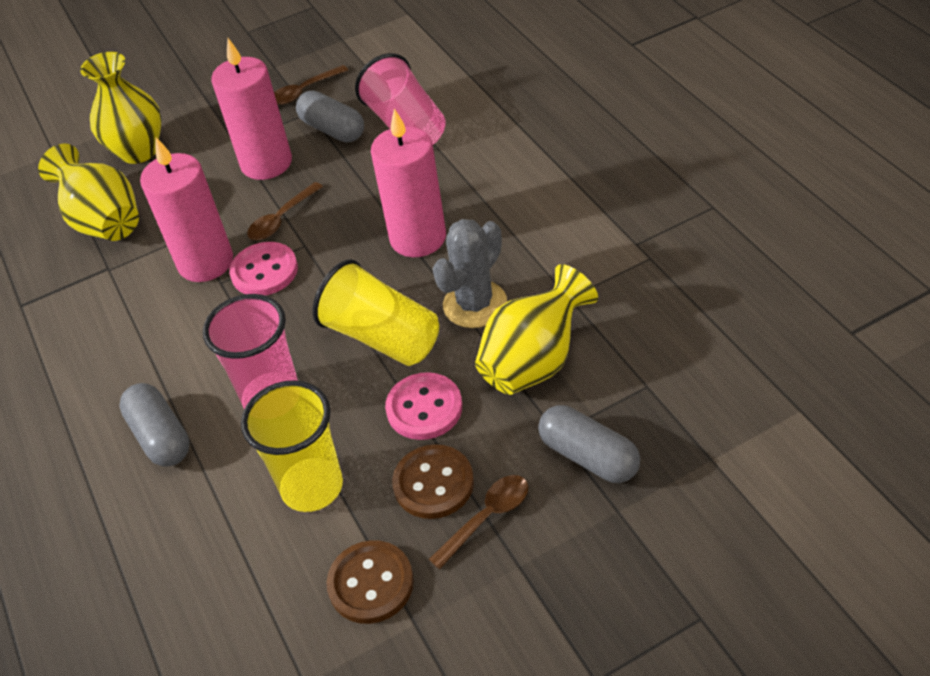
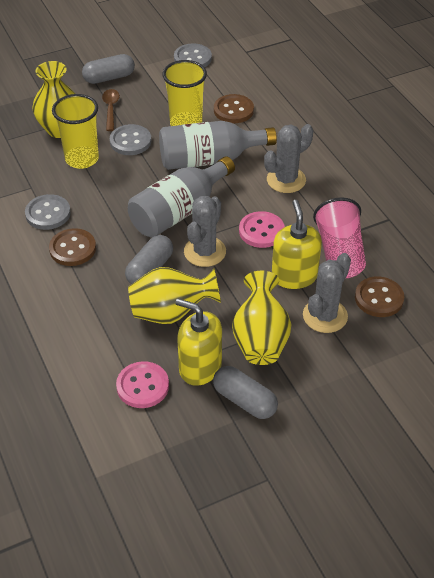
brown button: 2 -> 3
brown spoon: 3 -> 1
grey bottle: 0 -> 2
grey button: 0 -> 3
grey cactus: 1 -> 3
pink candle: 3 -> 0
pink cup: 2 -> 1
yellow soap dispenser: 0 -> 2

